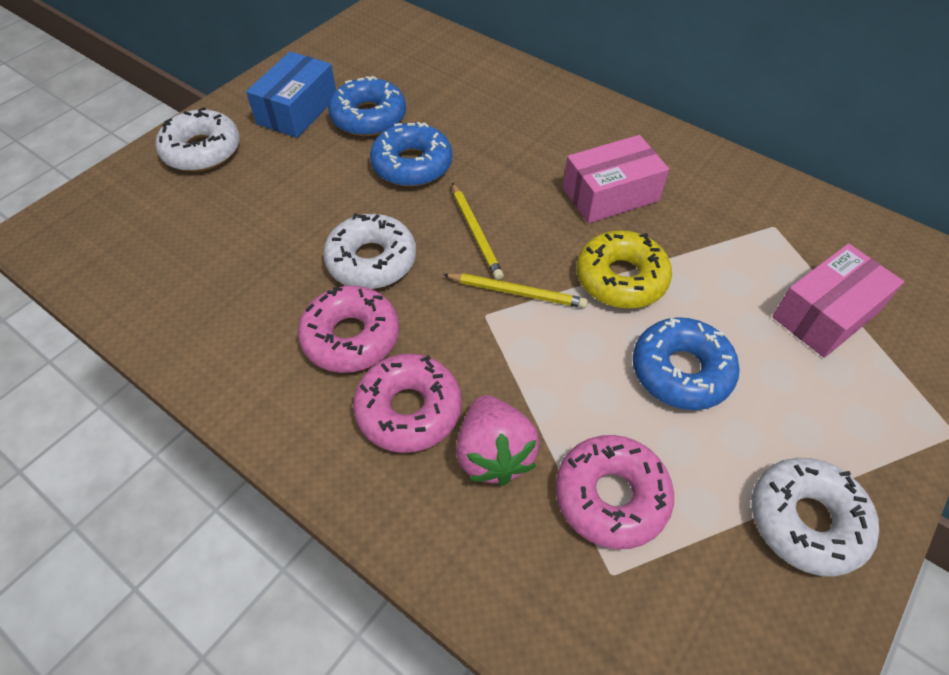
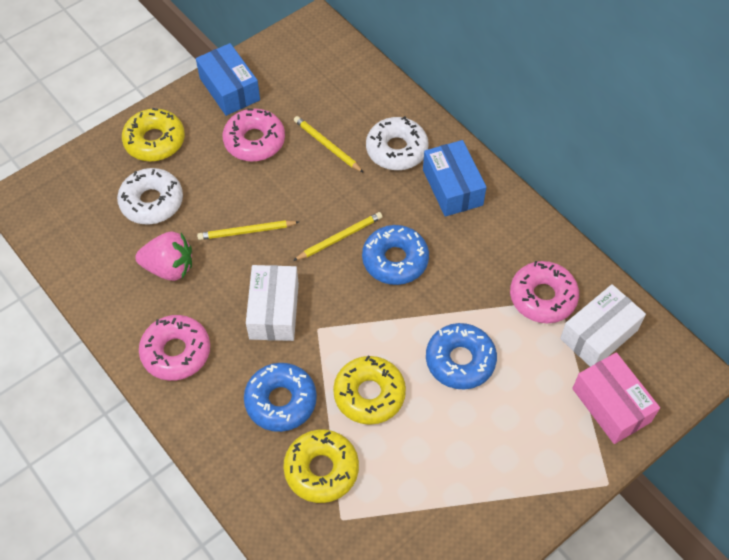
blue box: 1 -> 2
pink box: 2 -> 1
white box: 0 -> 2
white donut: 3 -> 2
yellow donut: 1 -> 3
yellow pencil: 2 -> 3

